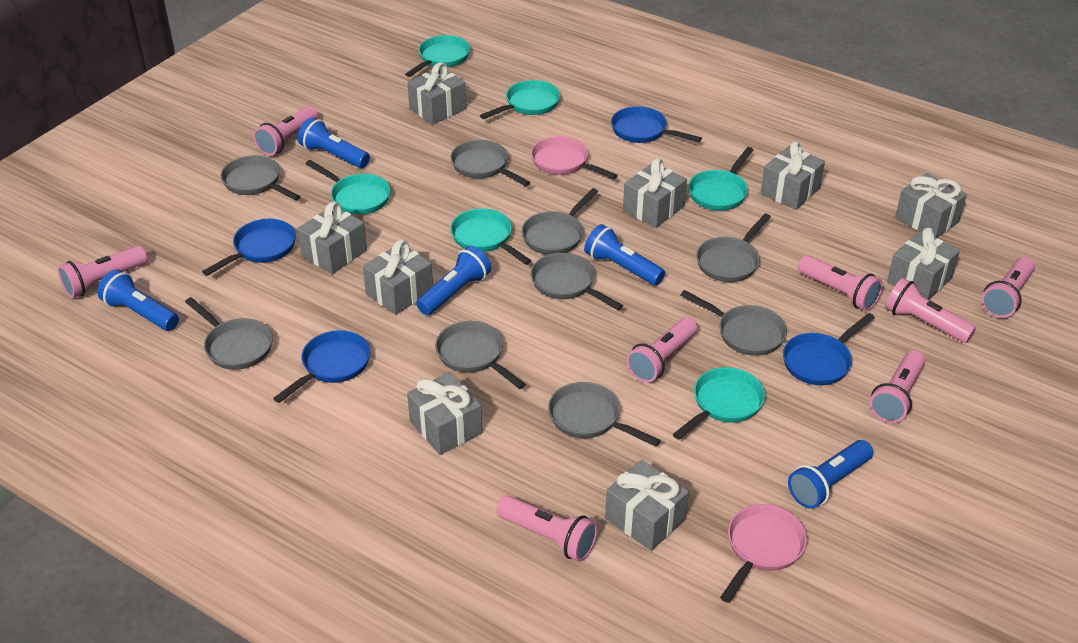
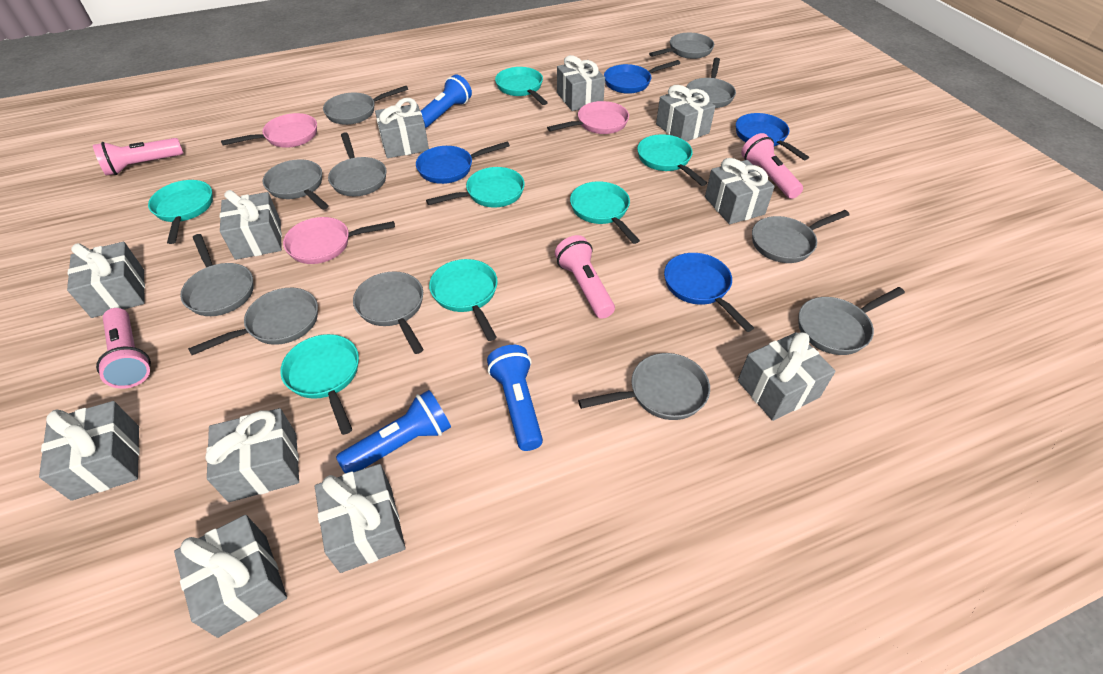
blue flashlight: 5 -> 3
grey gift: 9 -> 11
grey pan: 9 -> 11
pink flashlight: 8 -> 4
pink pan: 2 -> 3
turquoise pan: 6 -> 7

